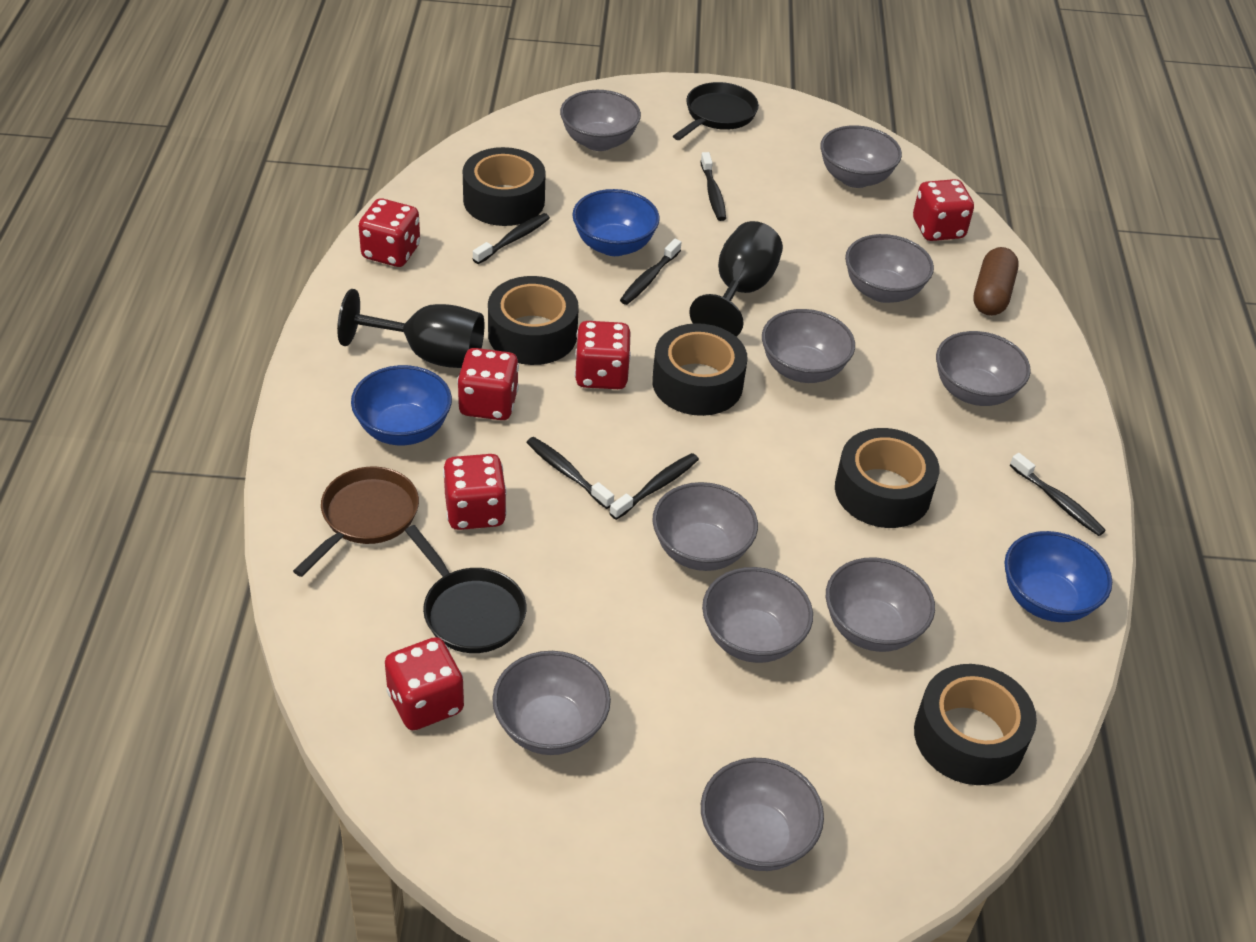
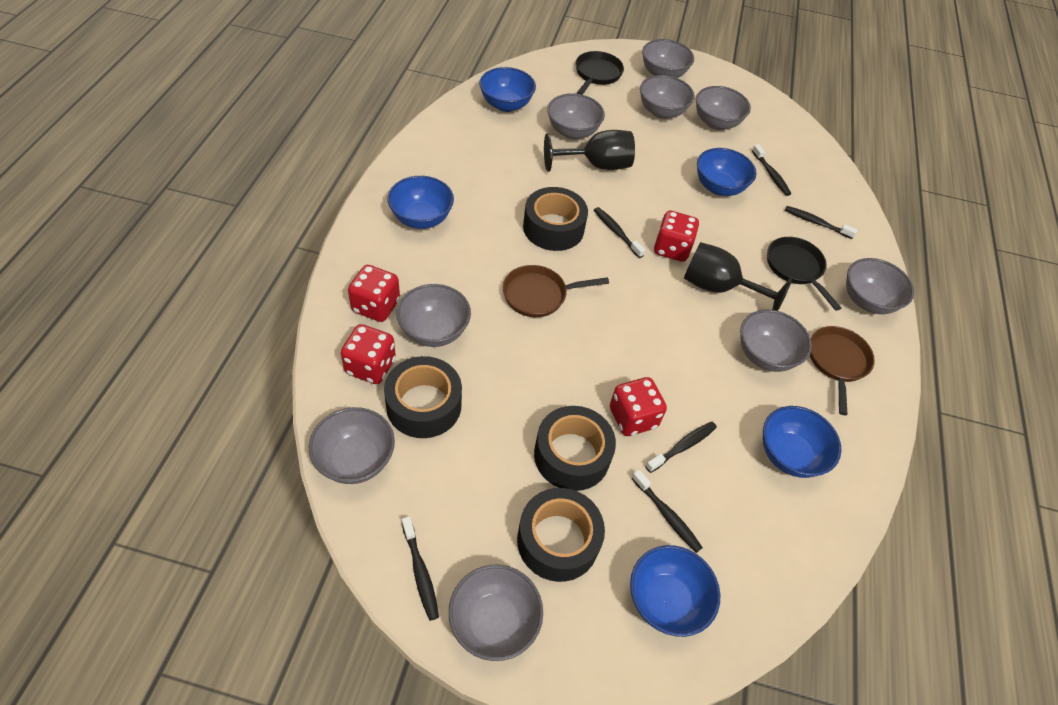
black tape: 5 -> 4
blue bowl: 3 -> 5
brown capsule: 1 -> 0
brown pan: 1 -> 2
grey bowl: 10 -> 9
red dice: 6 -> 4

